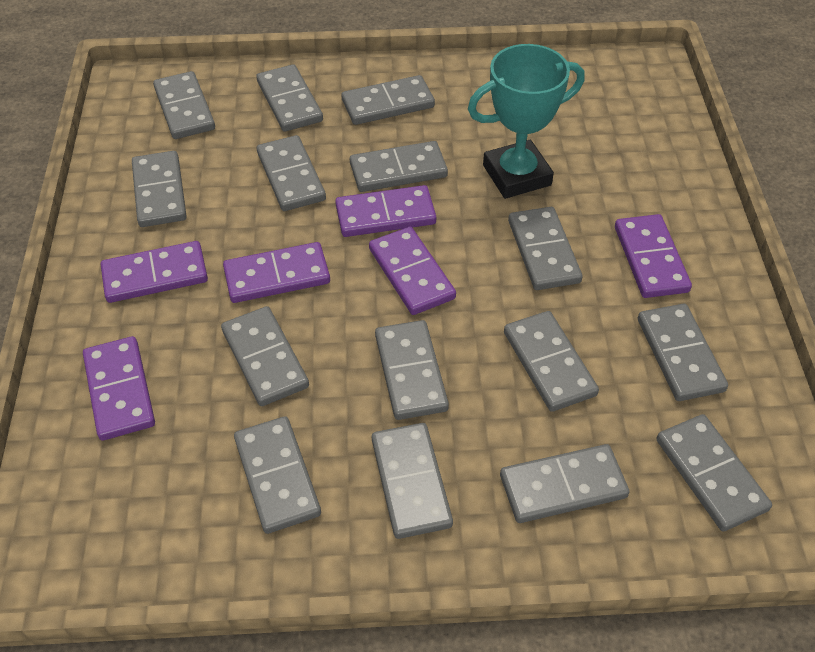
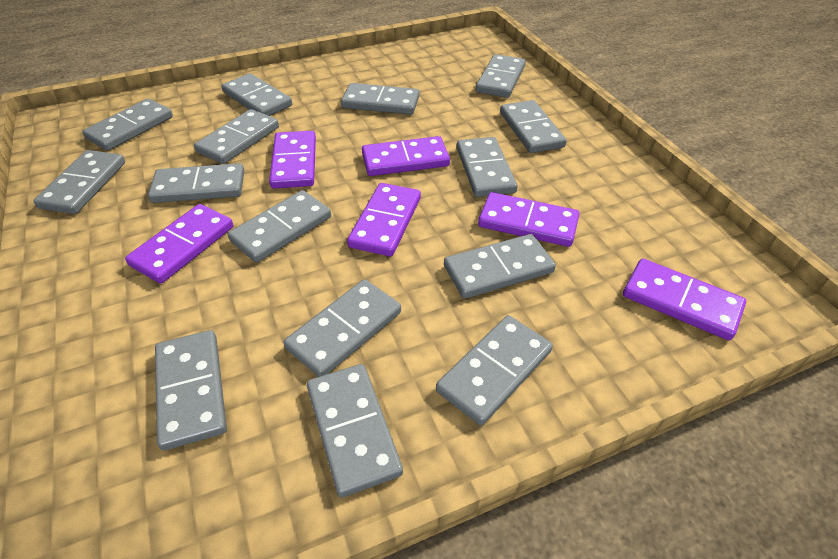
turquoise trophy: 1 -> 0

